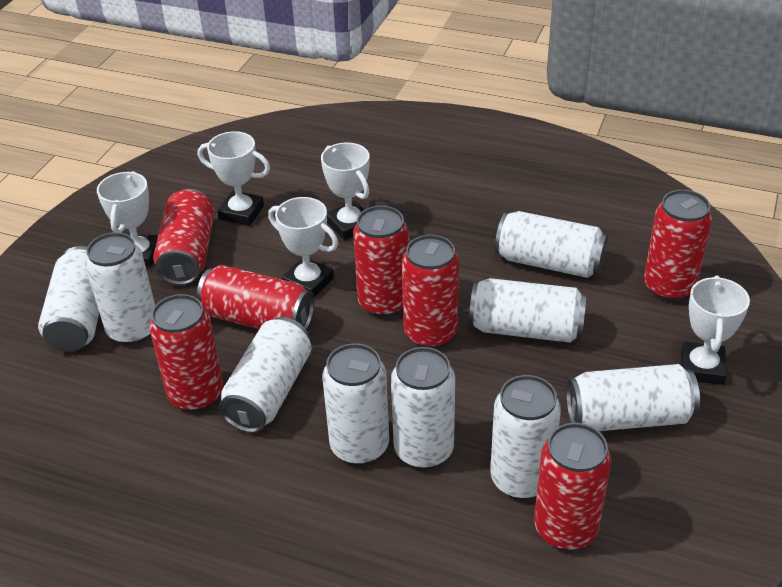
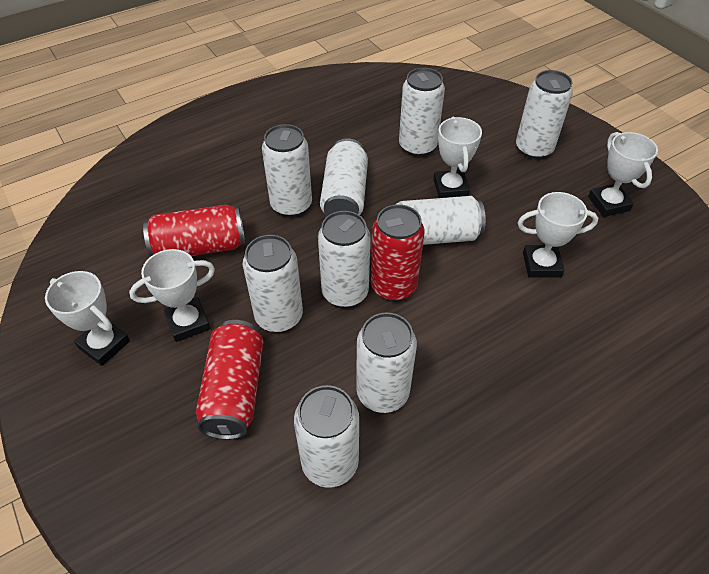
red can: 7 -> 3

